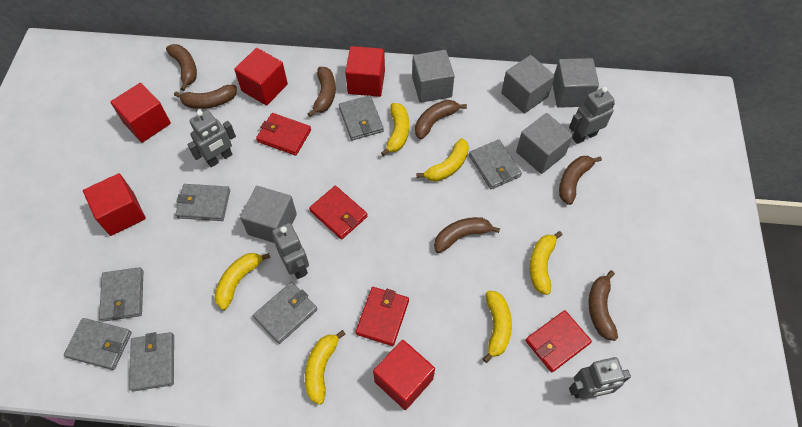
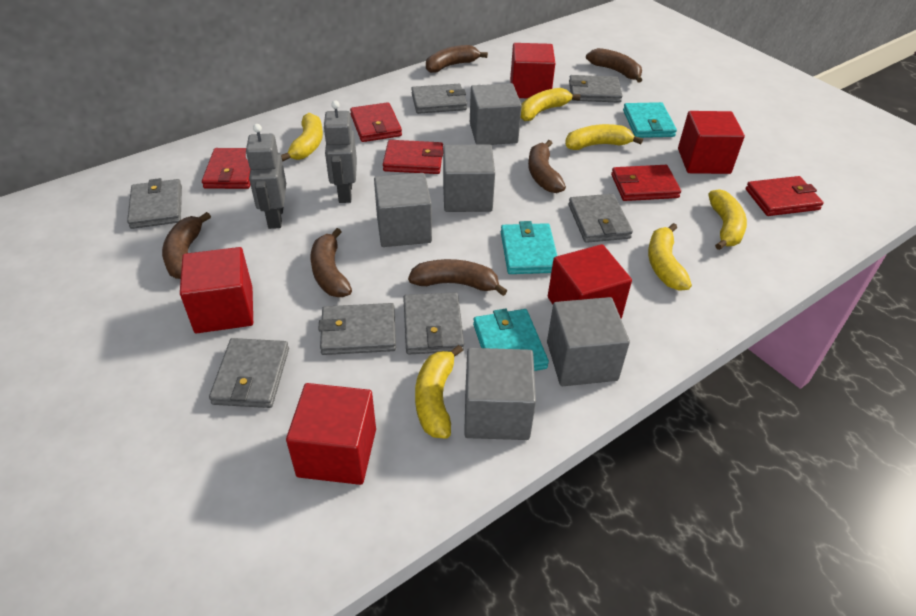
brown banana: 7 -> 6
grey robot: 4 -> 2
red wallet: 4 -> 5
turquoise wallet: 0 -> 3

